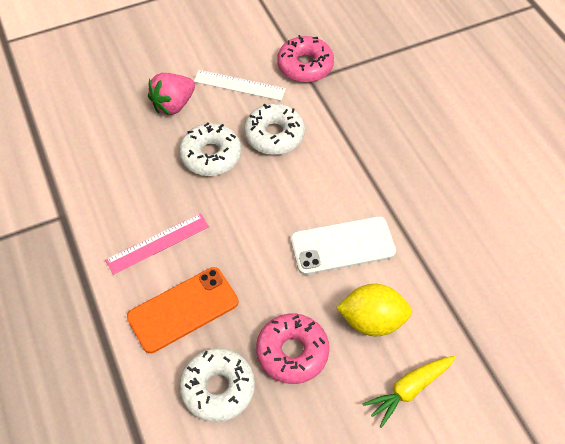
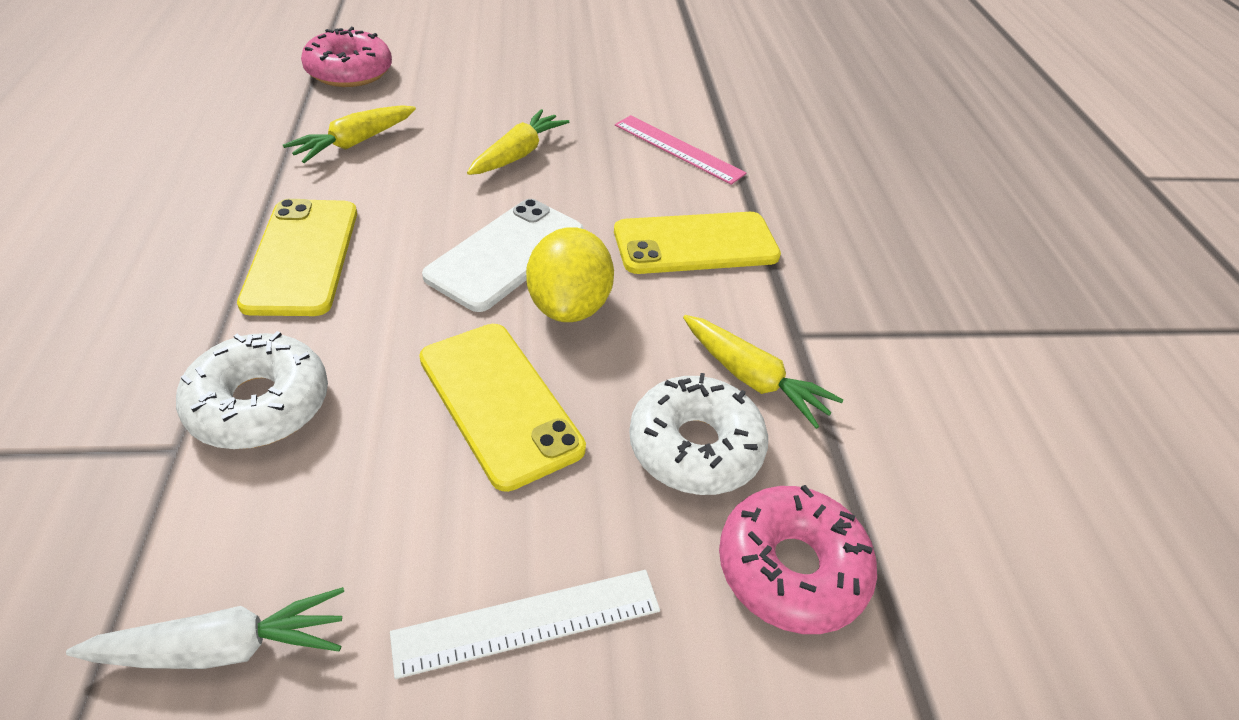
orange phone: 1 -> 0
pink strawberry: 1 -> 0
white carrot: 0 -> 1
white donut: 3 -> 2
yellow carrot: 1 -> 3
yellow phone: 0 -> 3

